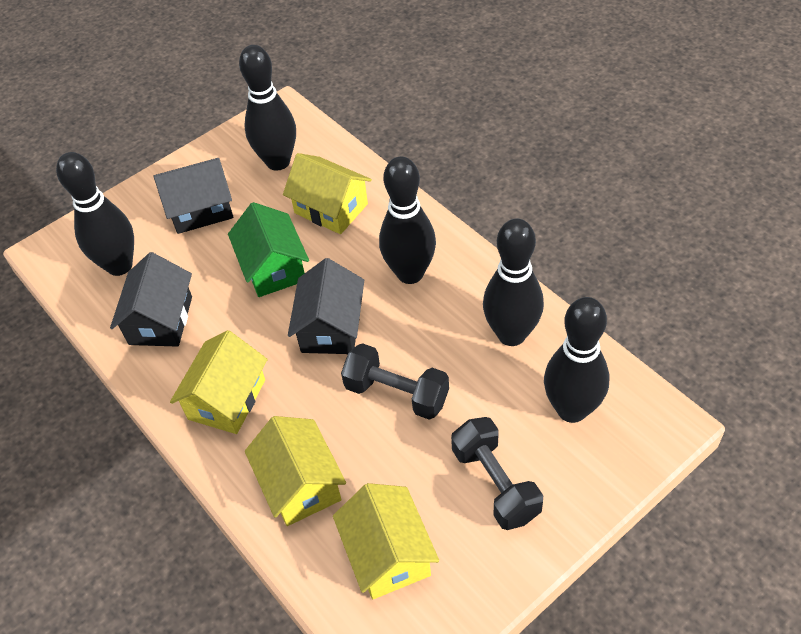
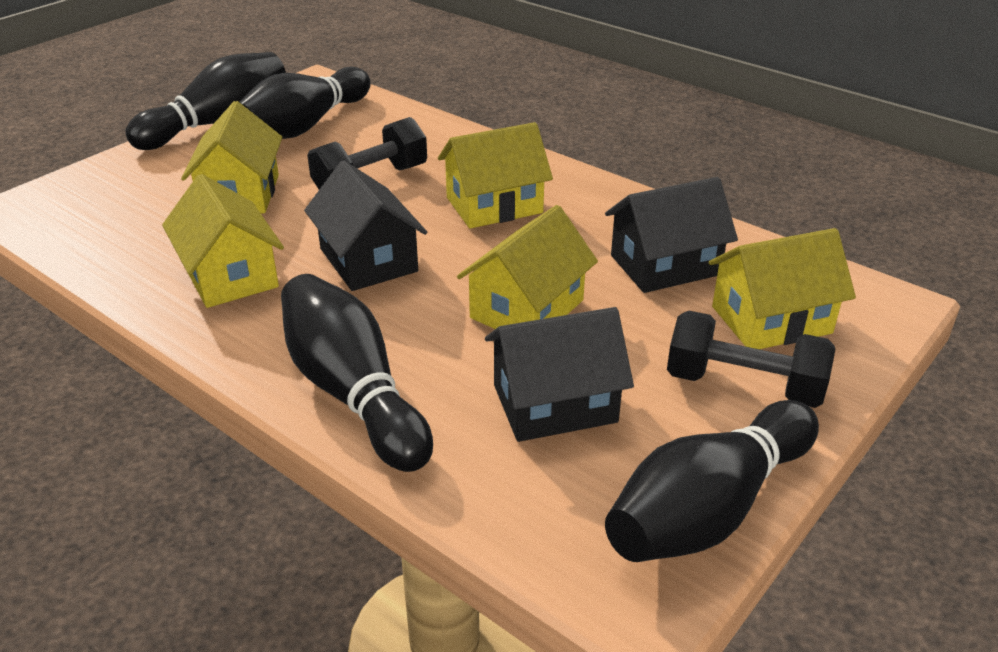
black bowling pin: 5 -> 4
green house: 1 -> 0
yellow house: 4 -> 5

